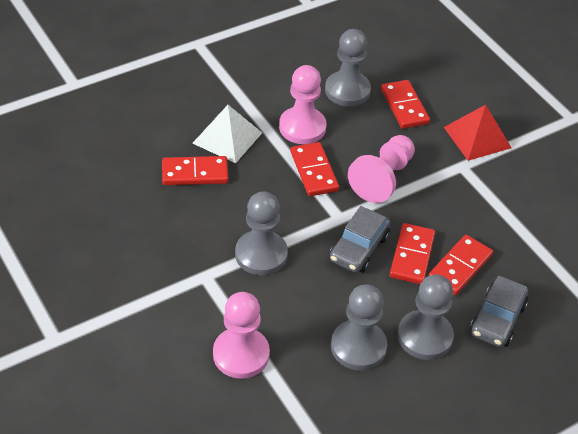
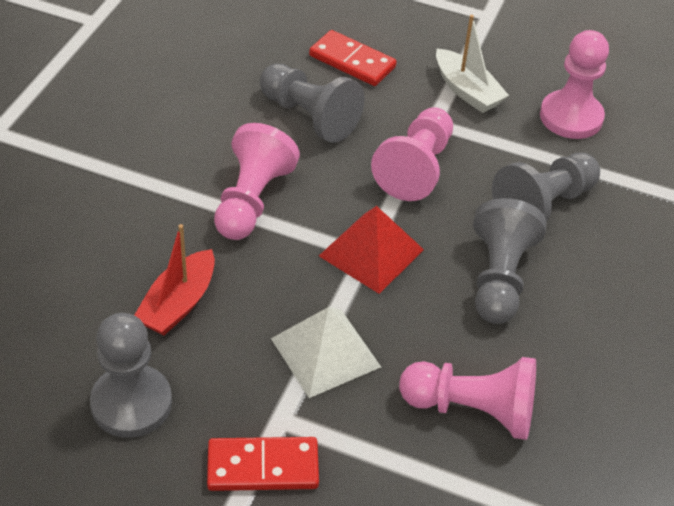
grey car: 2 -> 0
pink pawn: 3 -> 4
red boat: 0 -> 1
red domino: 5 -> 2
white boat: 0 -> 1

